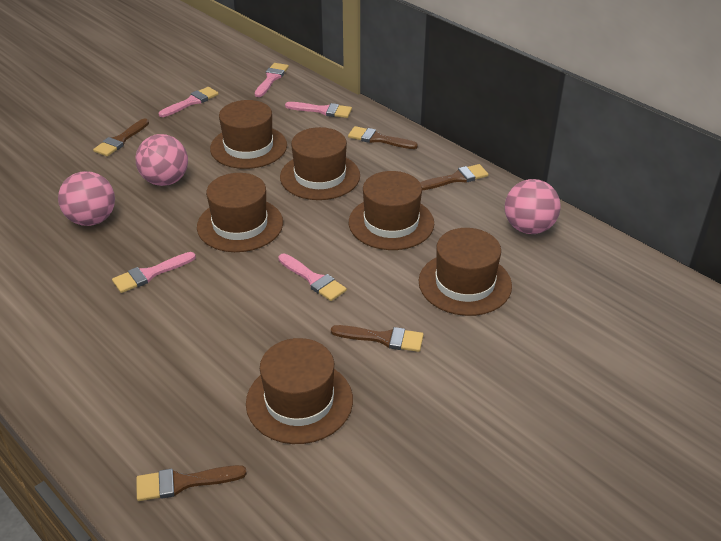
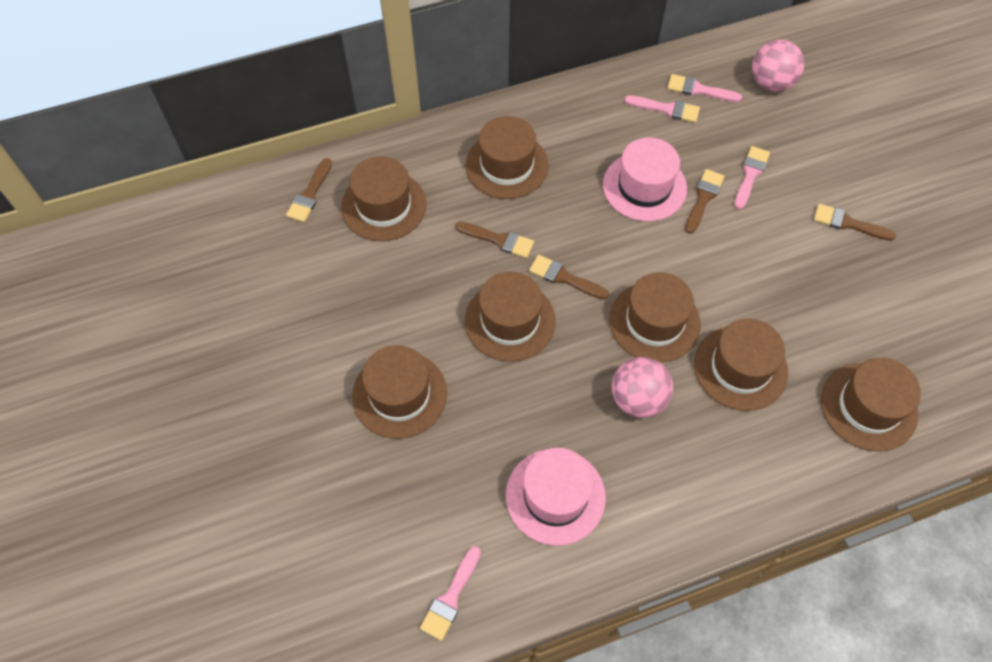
brown hat: 6 -> 7
pink ball: 3 -> 2
pink brush: 5 -> 4
pink hat: 0 -> 2

